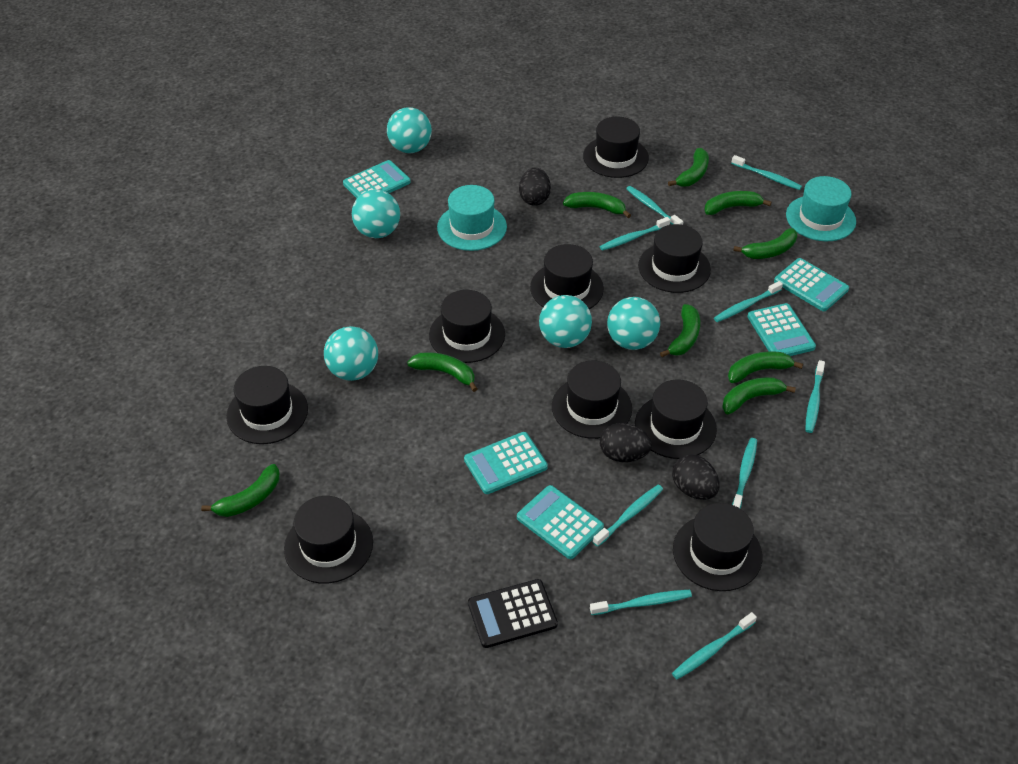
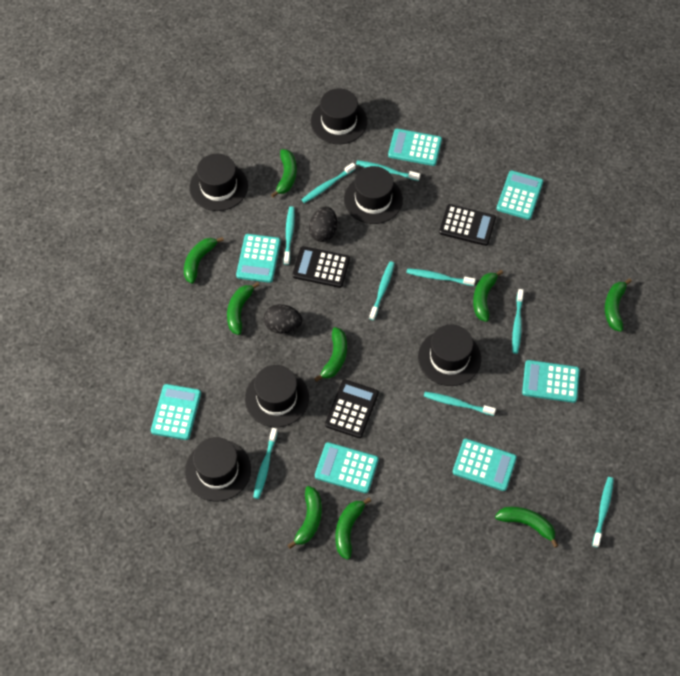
black calculator: 1 -> 3
black egg: 3 -> 2
black hat: 9 -> 6
turquoise ball: 5 -> 0
turquoise calculator: 5 -> 7
turquoise hat: 2 -> 0

